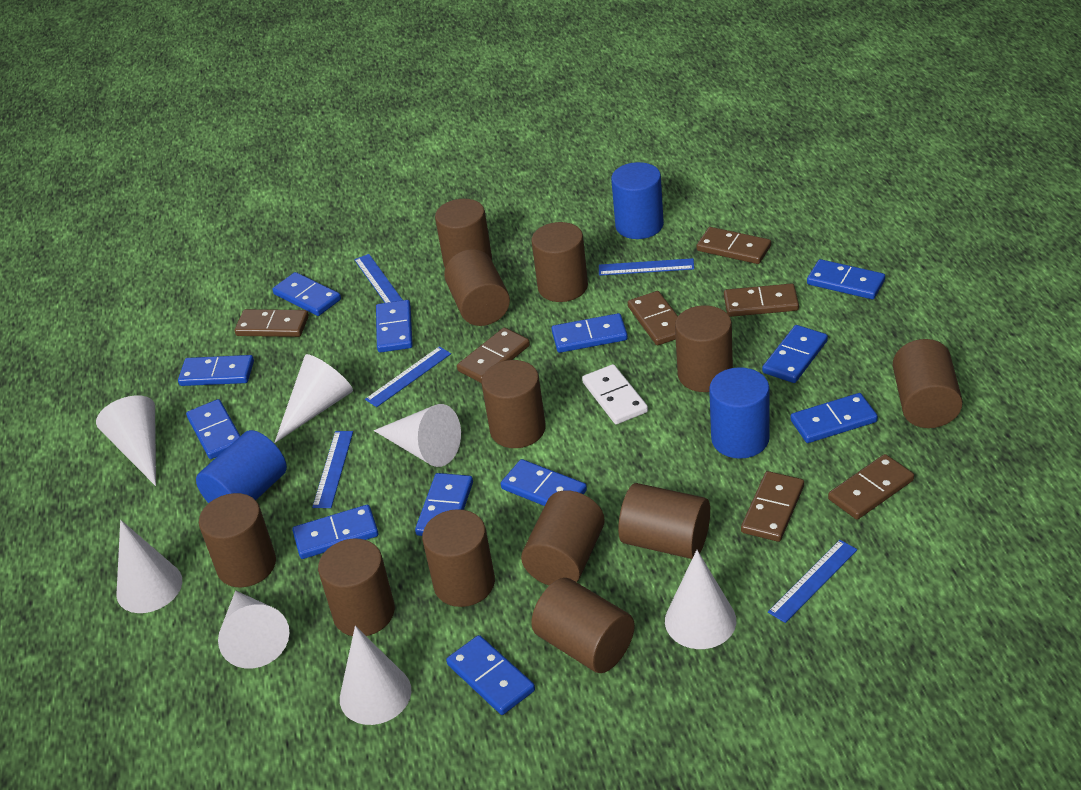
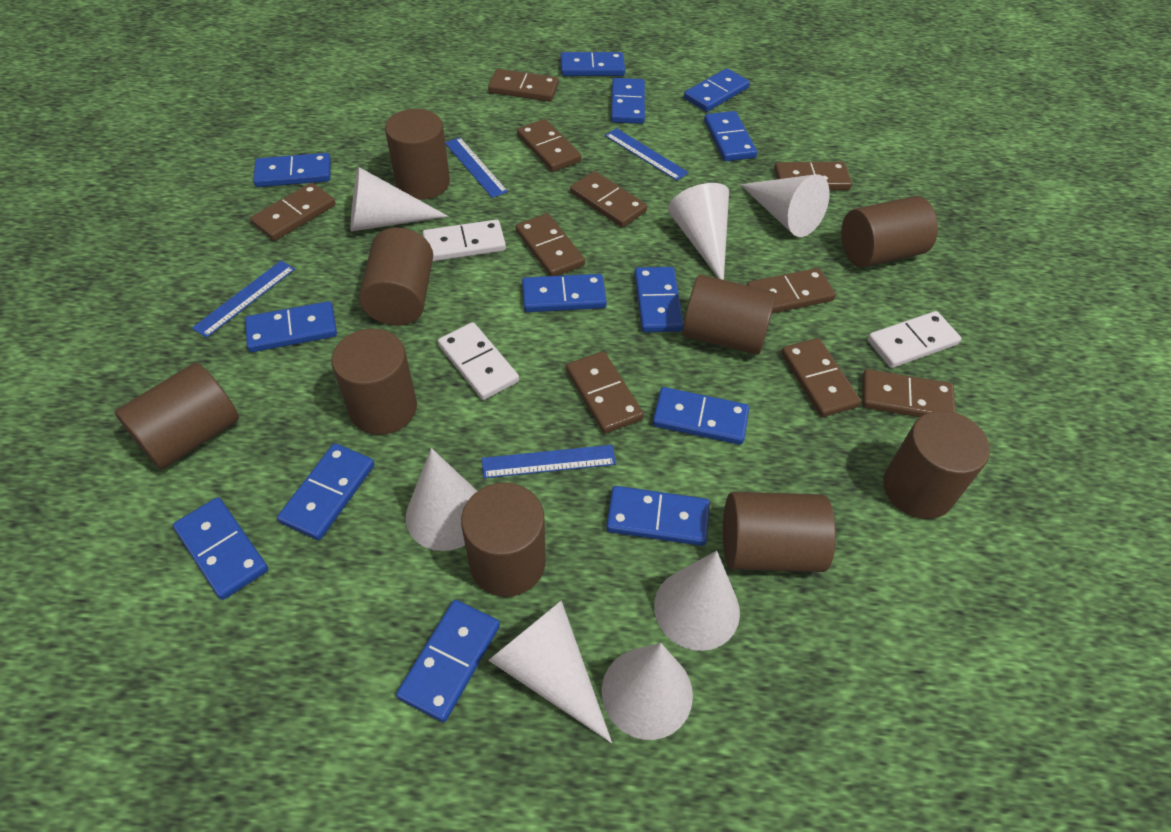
blue cylinder: 3 -> 0
blue domino: 12 -> 13
blue ruler: 5 -> 4
brown cylinder: 12 -> 9
brown domino: 7 -> 10
white domino: 1 -> 3

